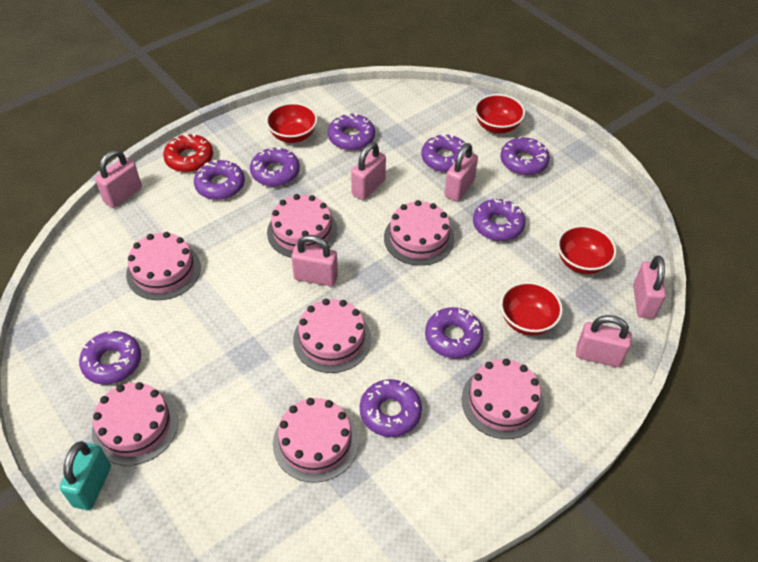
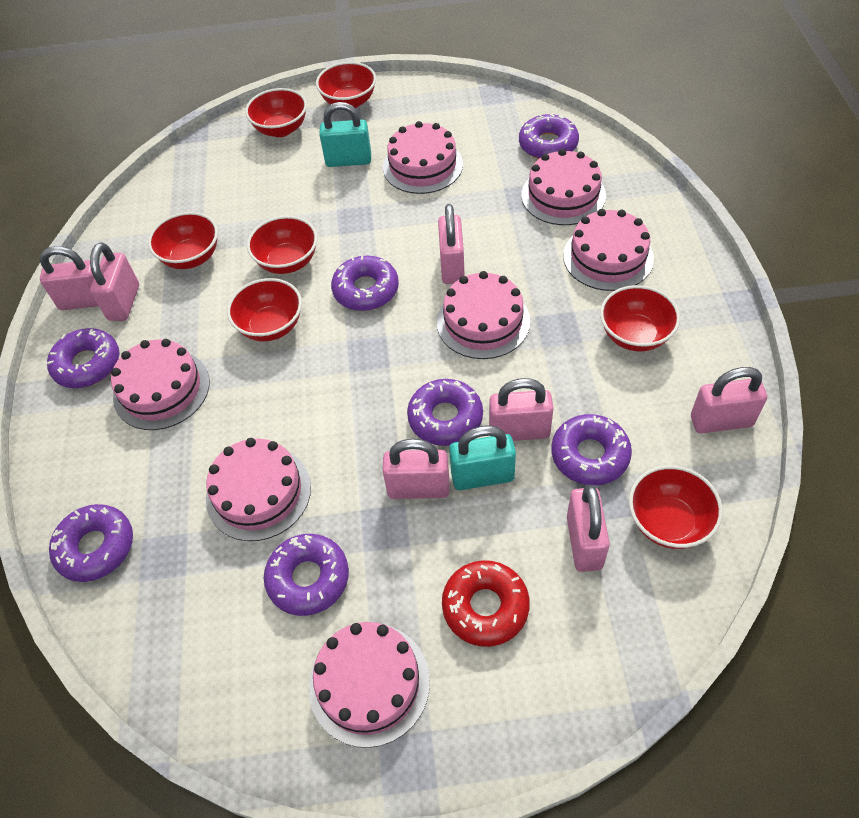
pink padlock: 6 -> 7
purple donut: 9 -> 7
red bowl: 4 -> 7
turquoise padlock: 1 -> 2

